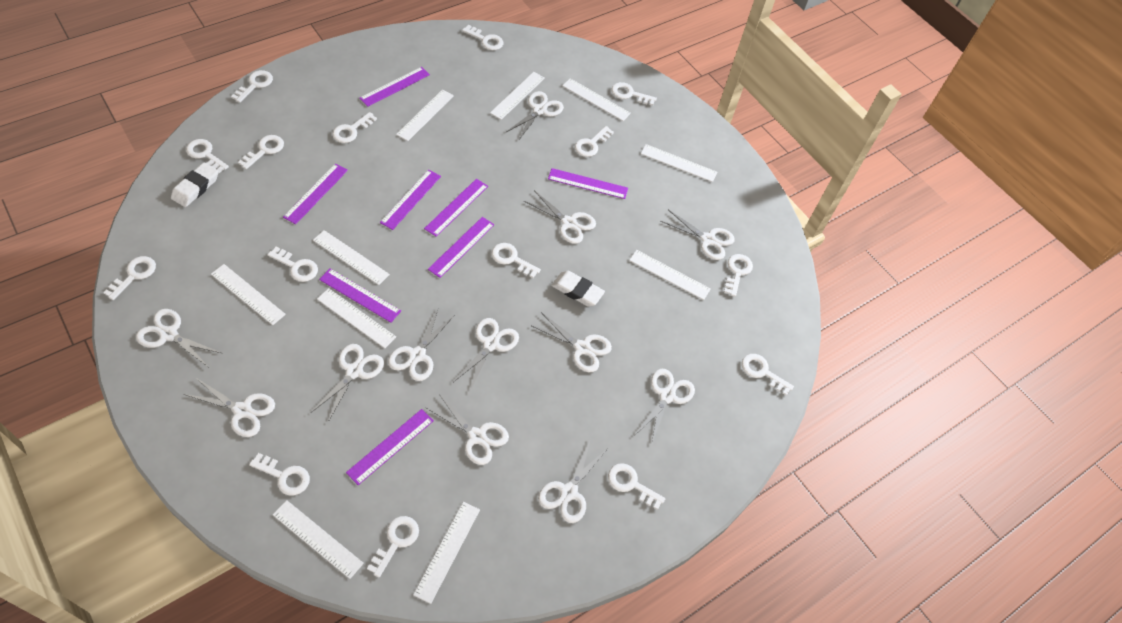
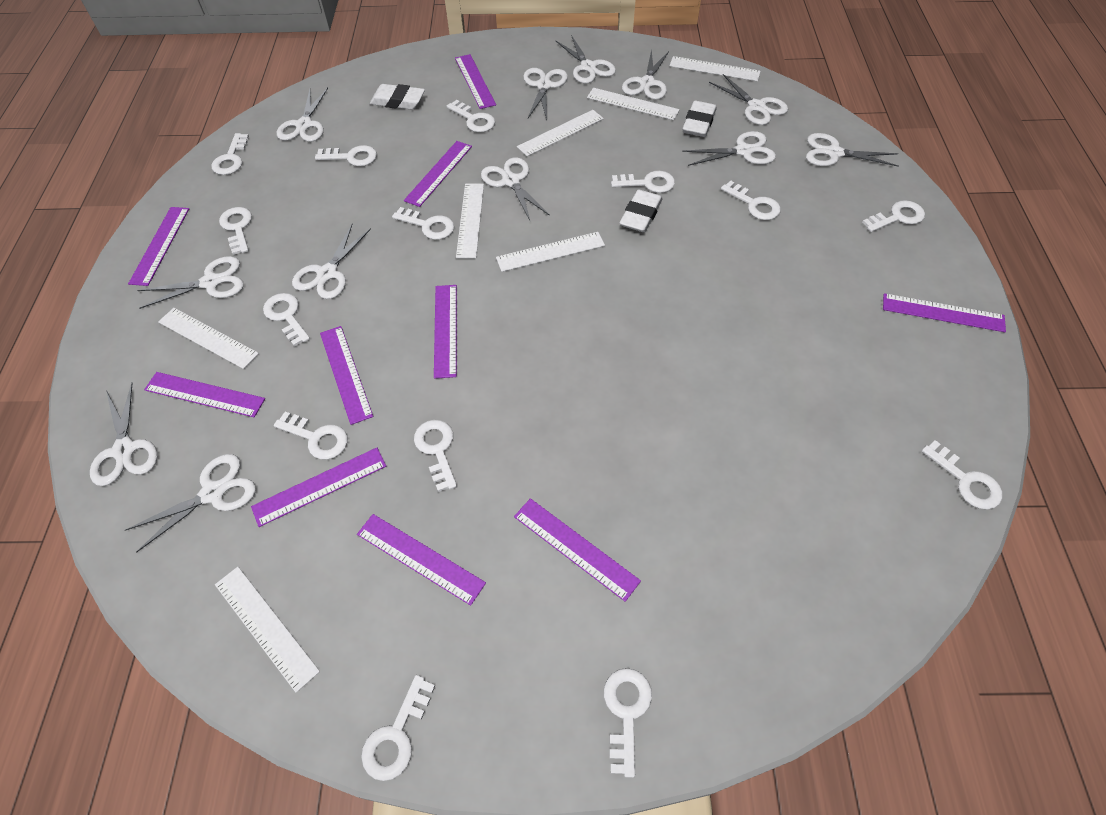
purple ruler: 8 -> 10
white eraser: 2 -> 3
white key: 15 -> 14
white ruler: 10 -> 7

